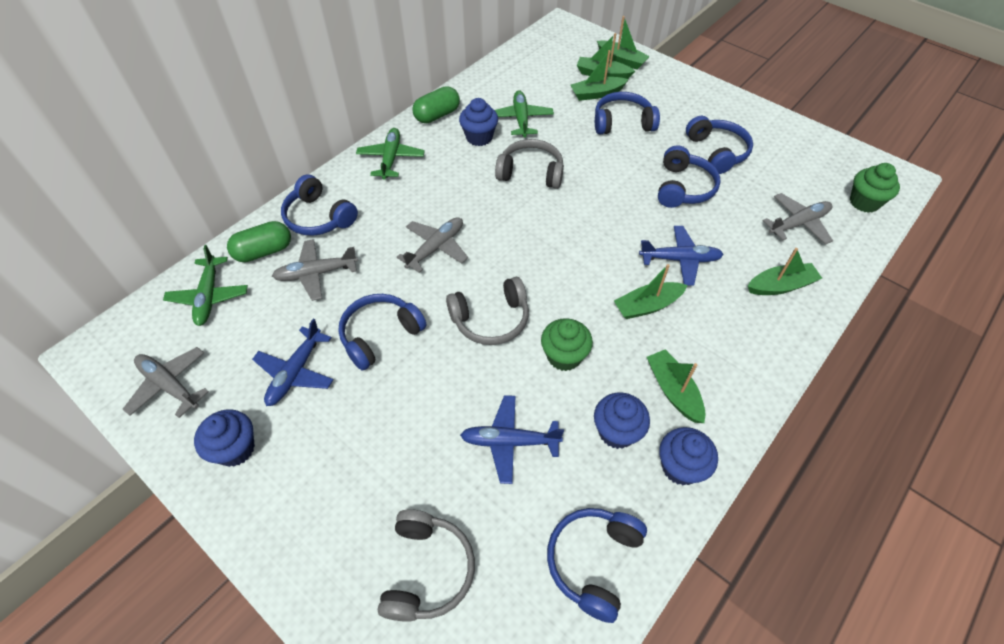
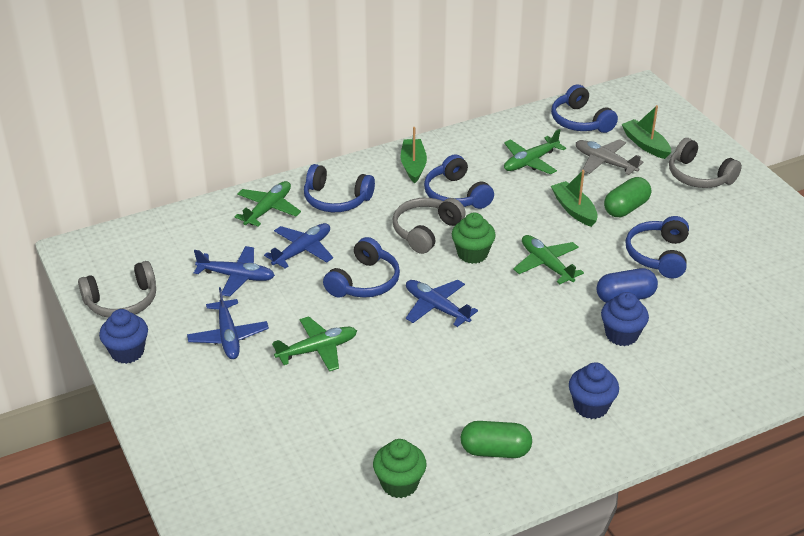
blue capsule: 0 -> 1
blue cupcake: 4 -> 3
blue headphones: 6 -> 5
blue plane: 3 -> 4
green boat: 6 -> 3
green plane: 3 -> 4
grey plane: 4 -> 1

